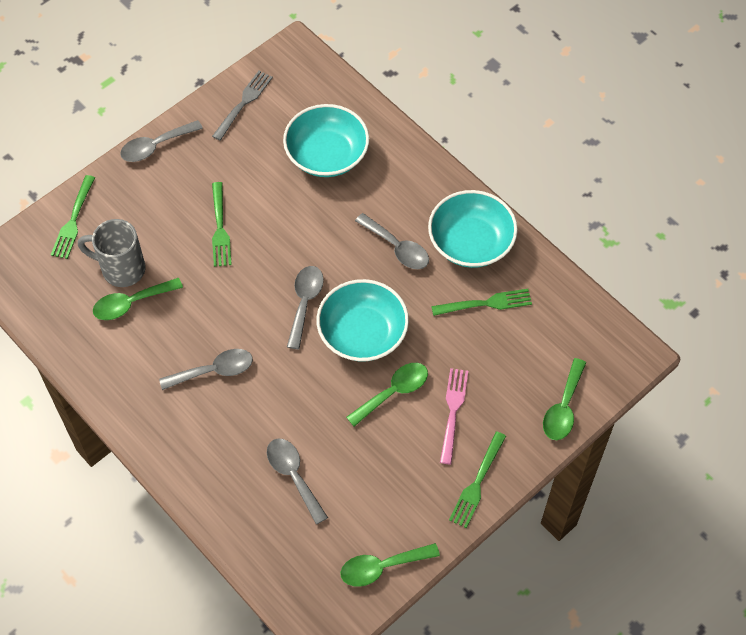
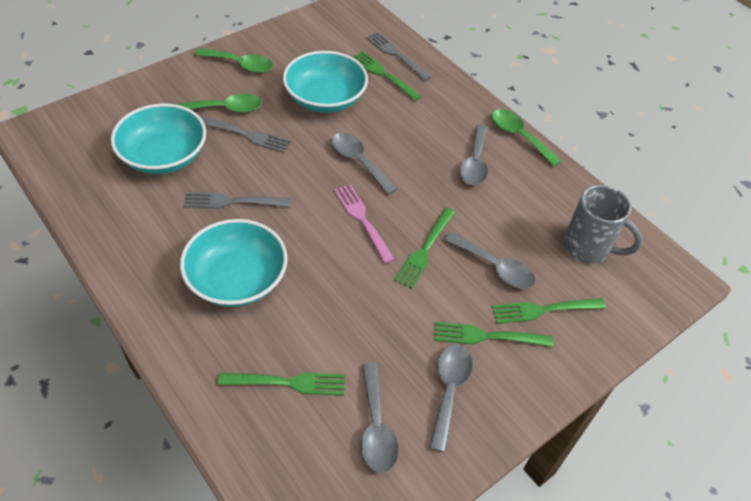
green fork: 4 -> 5
green spoon: 4 -> 3
grey fork: 1 -> 3

